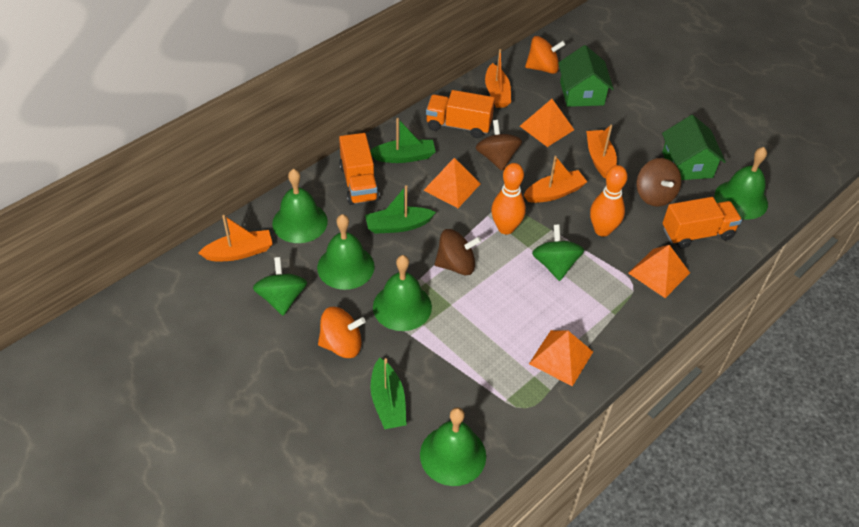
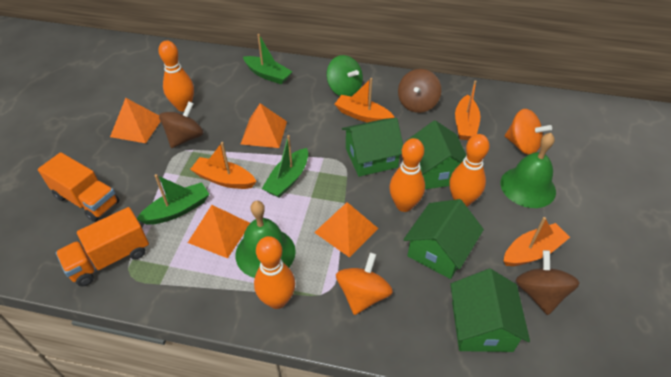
green bell: 5 -> 2
green house: 2 -> 4
green spinning top: 2 -> 1
orange bowling pin: 2 -> 4
orange truck: 3 -> 2

